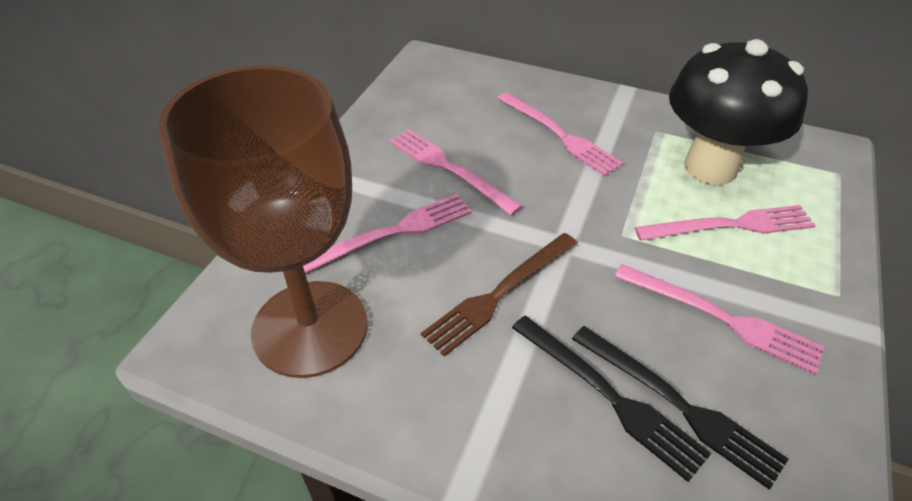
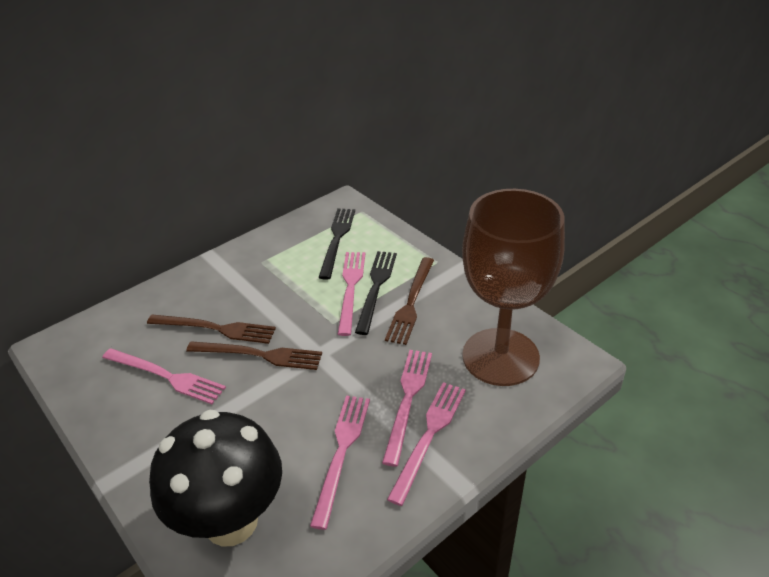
brown fork: 1 -> 3

